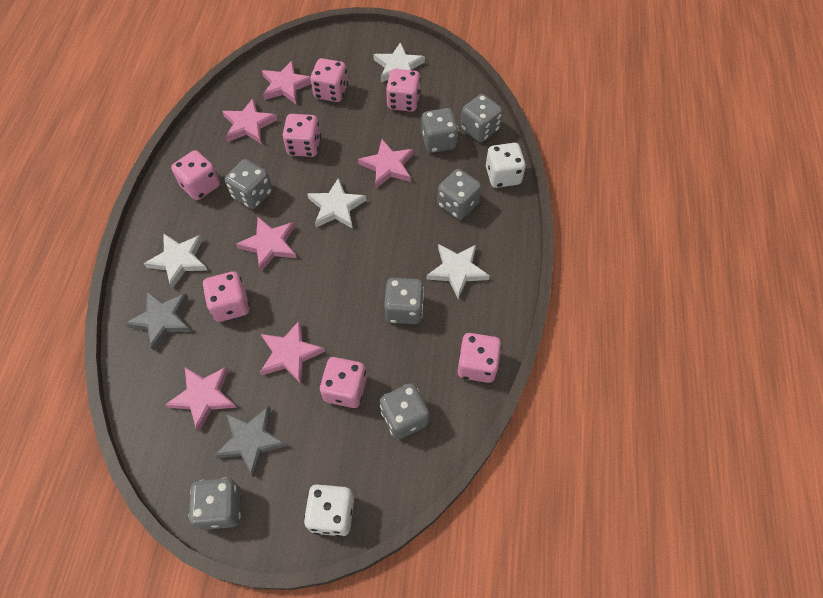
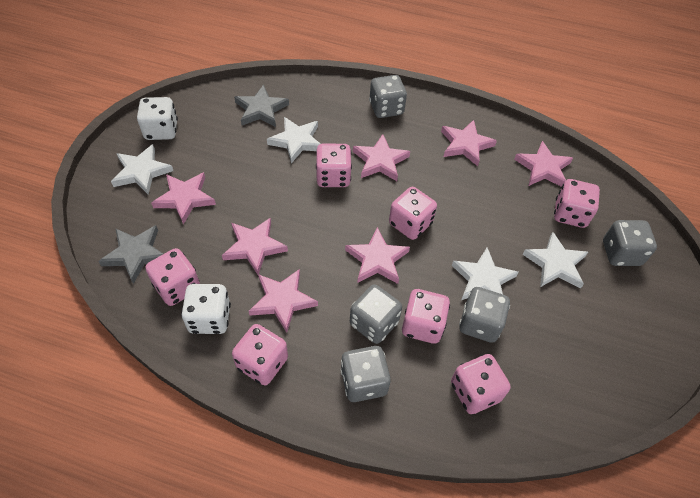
grey dice: 7 -> 5
pink star: 6 -> 7

